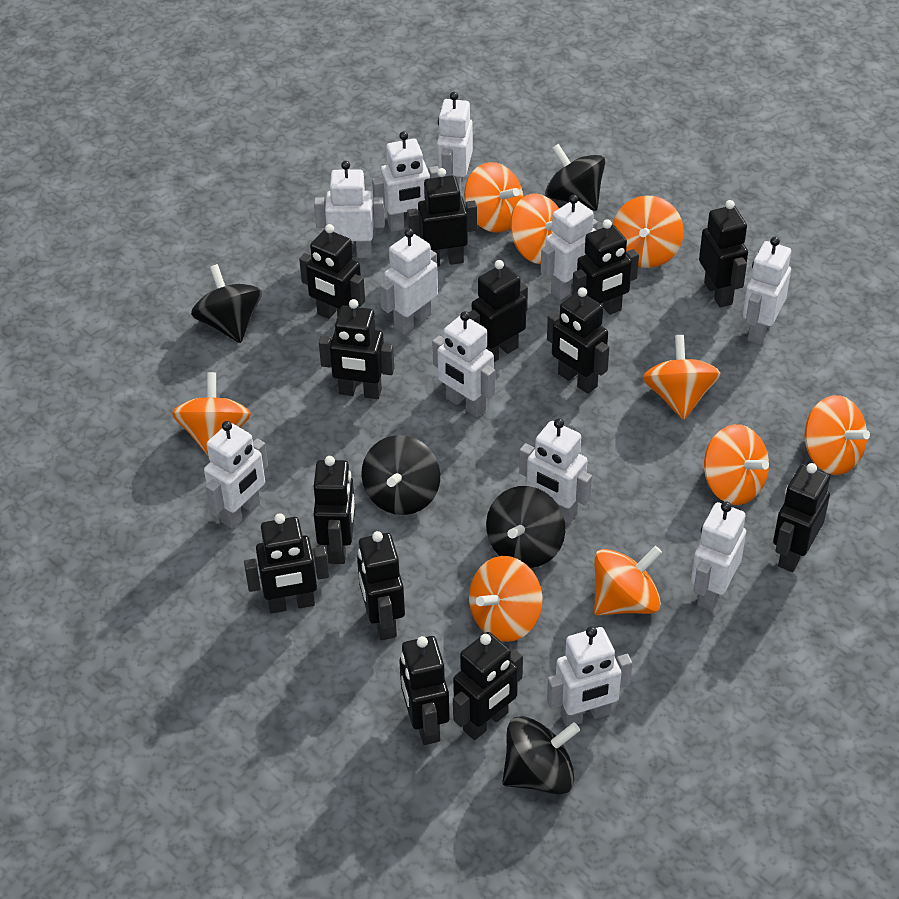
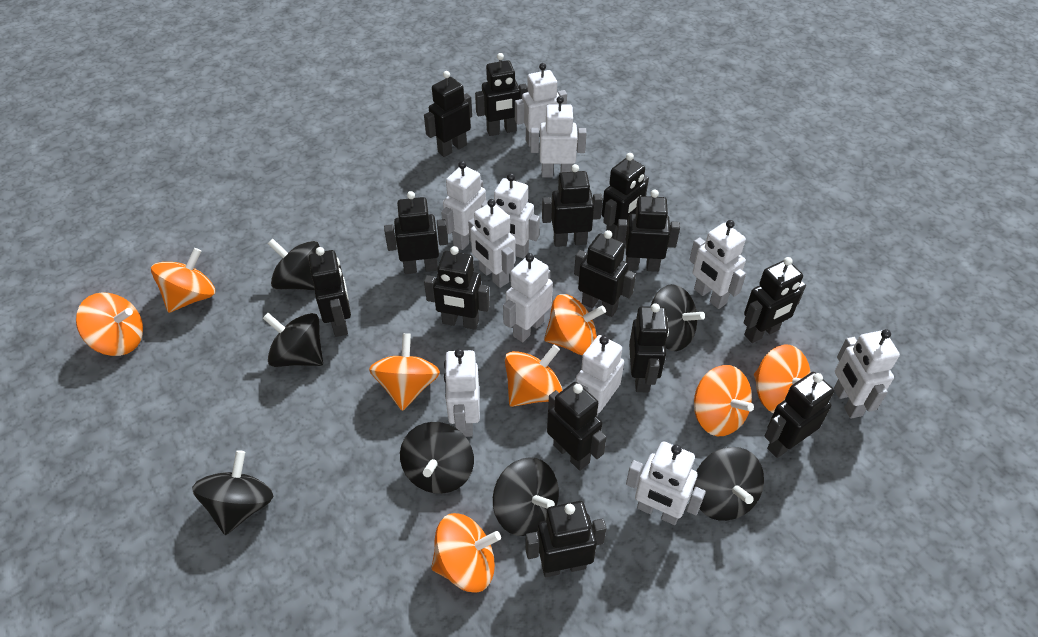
black robot: 13 -> 14
black spinning top: 5 -> 7
orange spinning top: 9 -> 8

